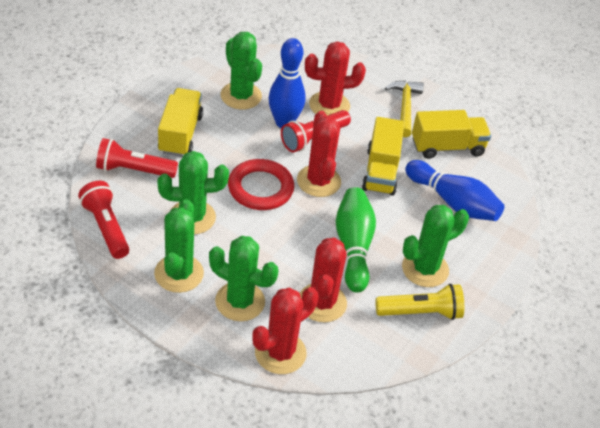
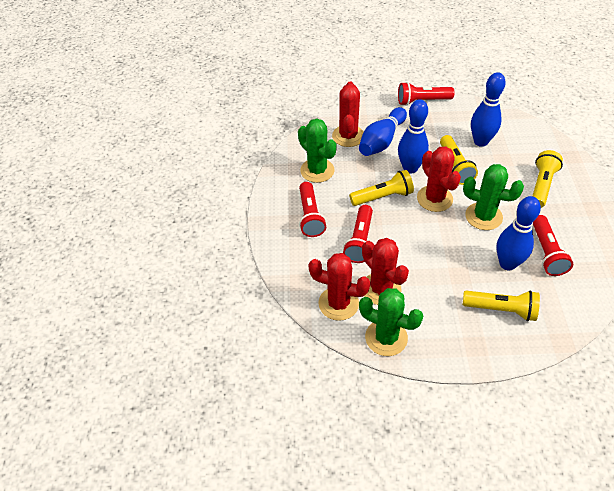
blue bowling pin: 2 -> 4
green bowling pin: 1 -> 0
green cactus: 5 -> 3
red flashlight: 3 -> 4
red ring: 1 -> 0
yellow flashlight: 1 -> 4
yellow hammer: 1 -> 0
yellow truck: 3 -> 0

